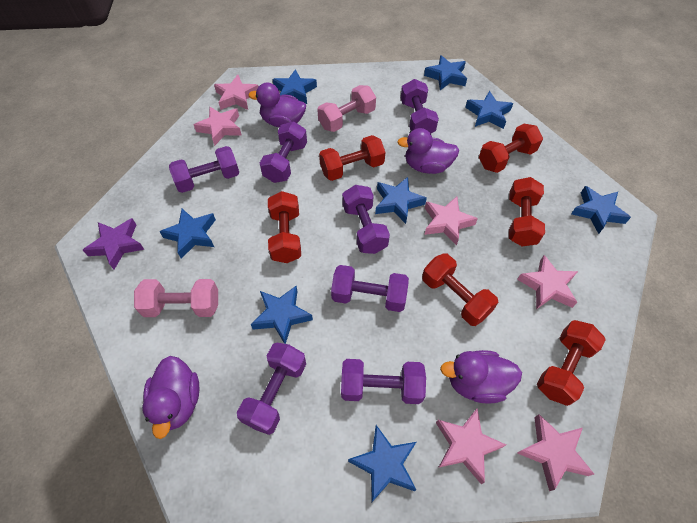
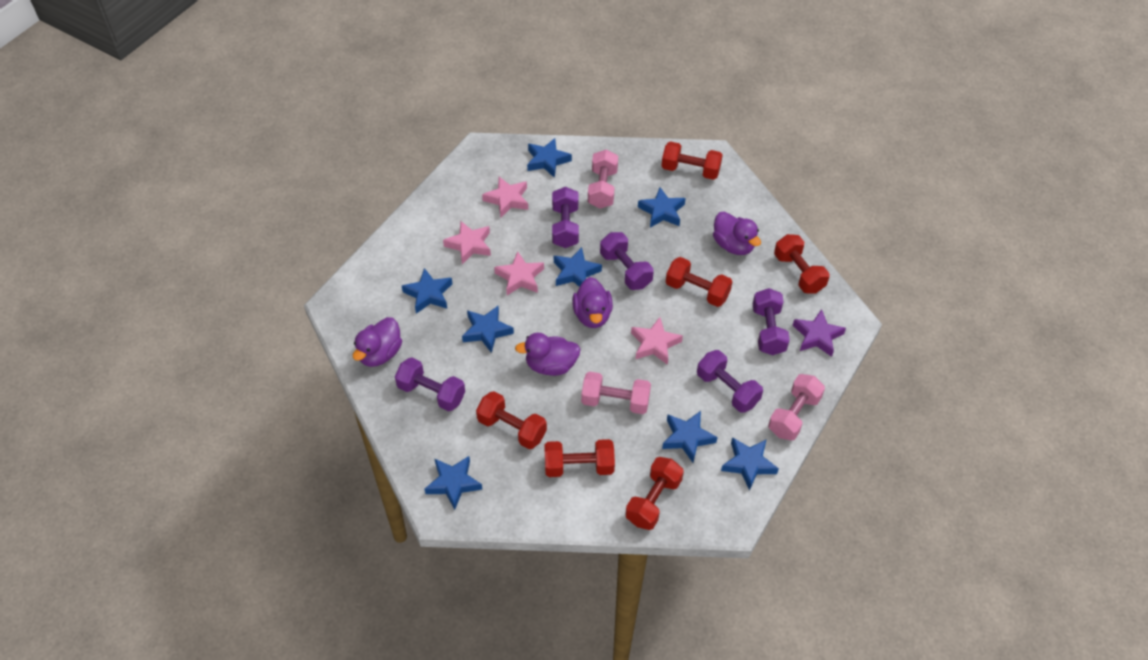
pink dumbbell: 2 -> 3
pink star: 6 -> 4
purple dumbbell: 7 -> 5

